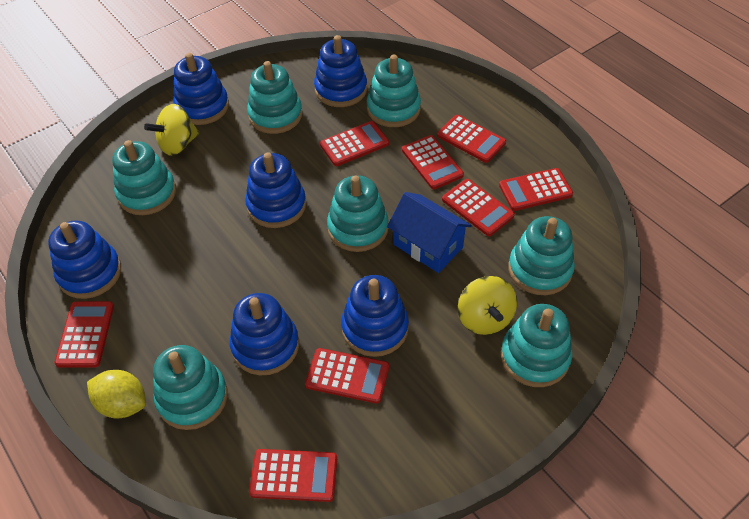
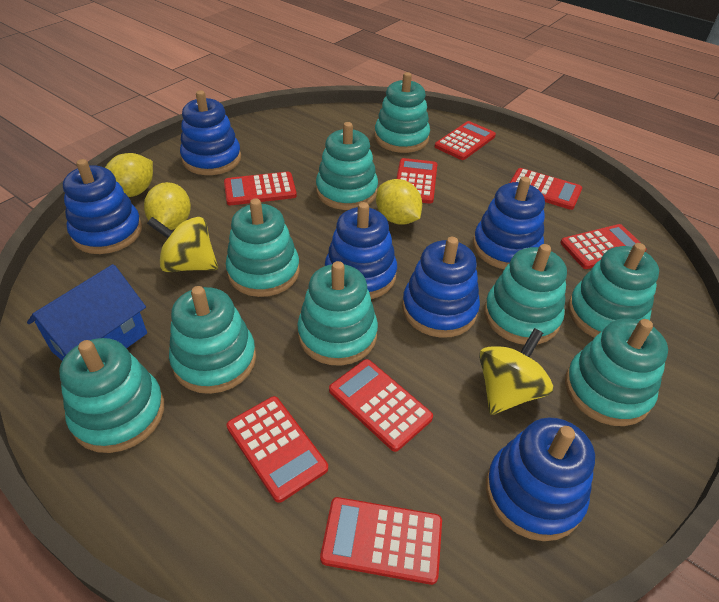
turquoise stacking toy: 7 -> 9
yellow lemon: 1 -> 3

